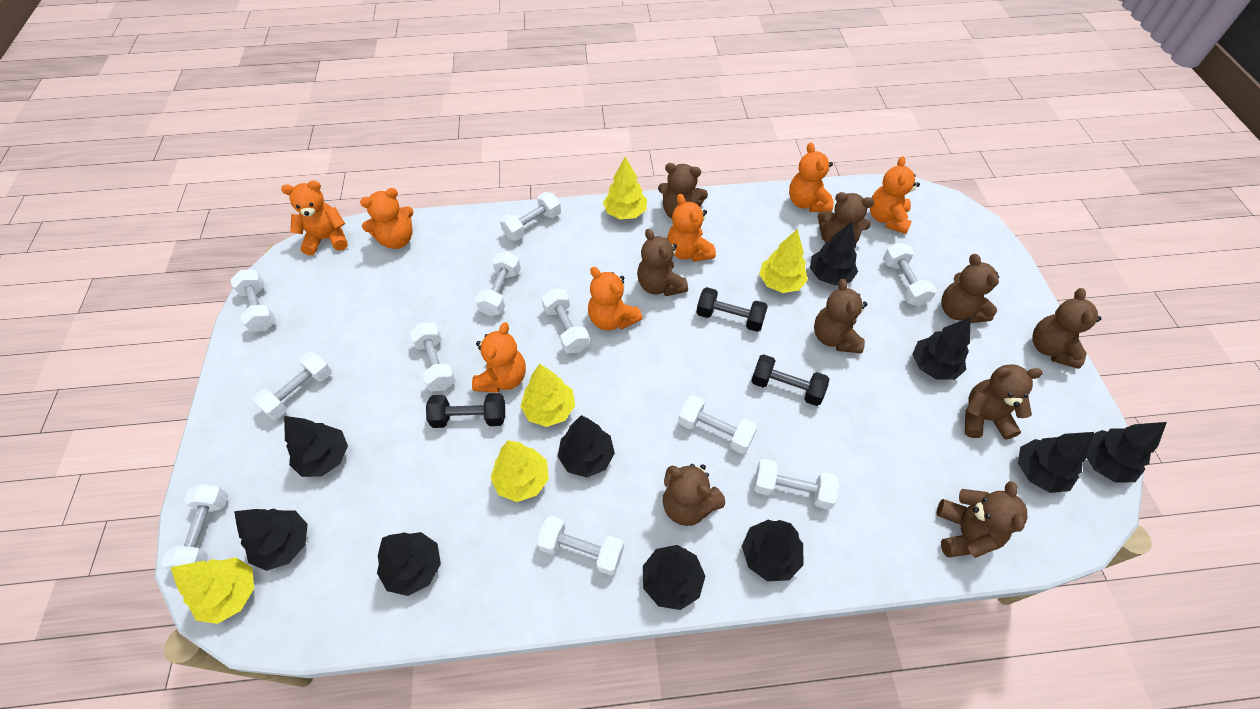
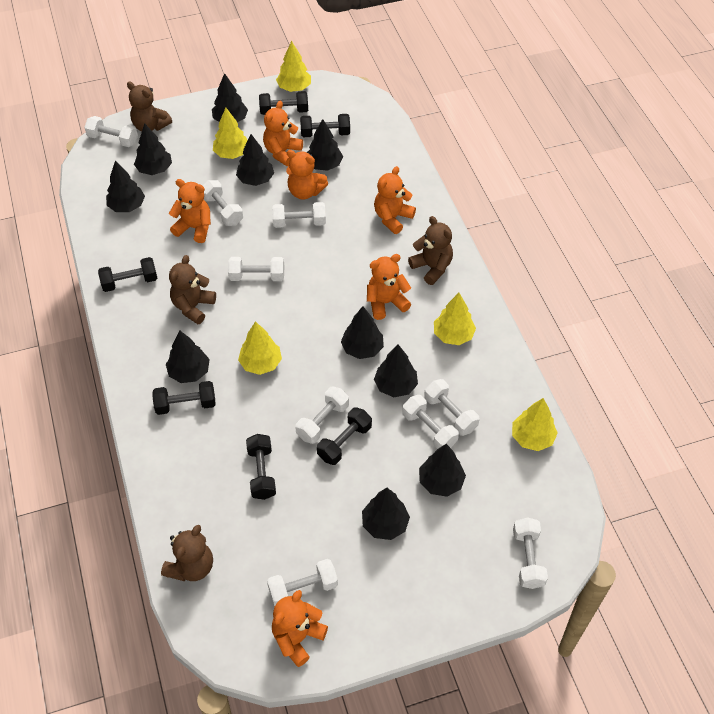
black dumbbell: 3 -> 6
brown teddy bear: 9 -> 4
orange teddy bear: 7 -> 6
white dumbbell: 11 -> 9

